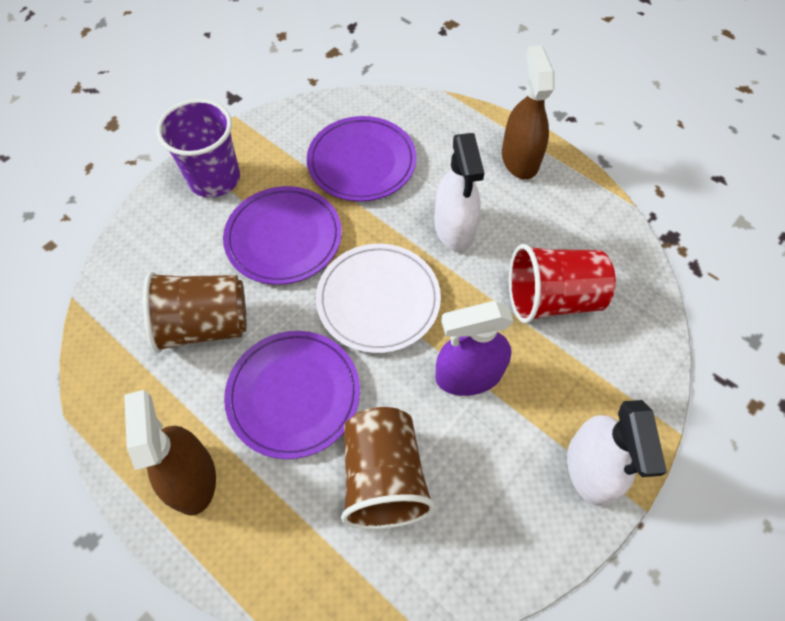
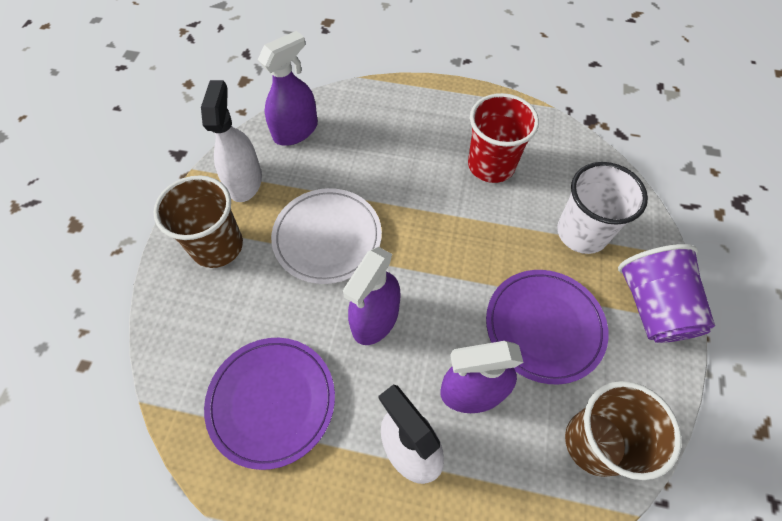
brown spray bottle: 2 -> 0
purple plate: 3 -> 2
purple spray bottle: 1 -> 3
white cup: 0 -> 1

